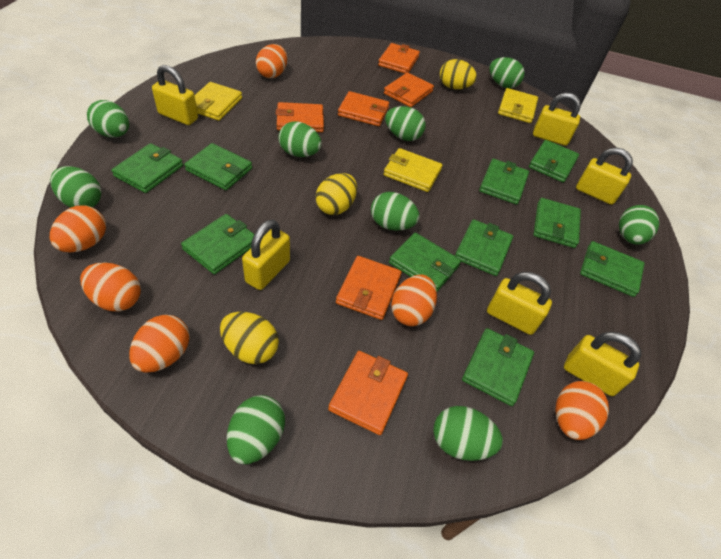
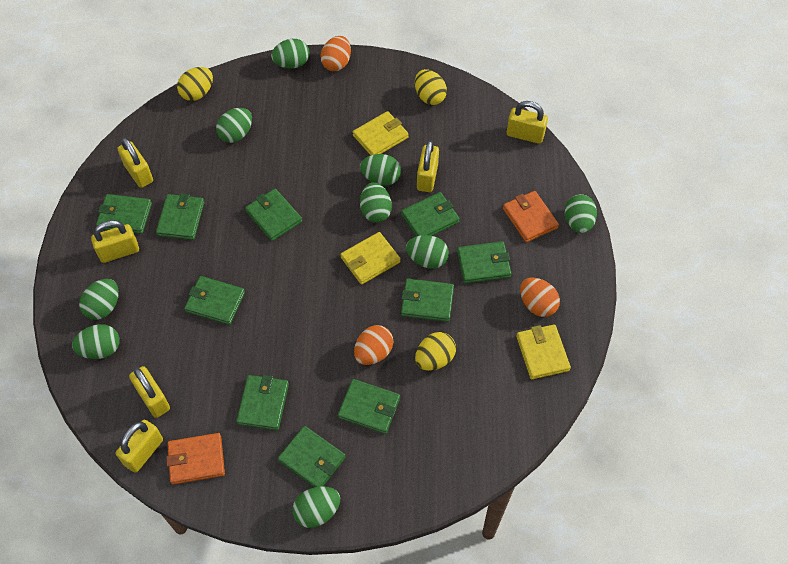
orange egg: 6 -> 3
orange wallet: 6 -> 2

